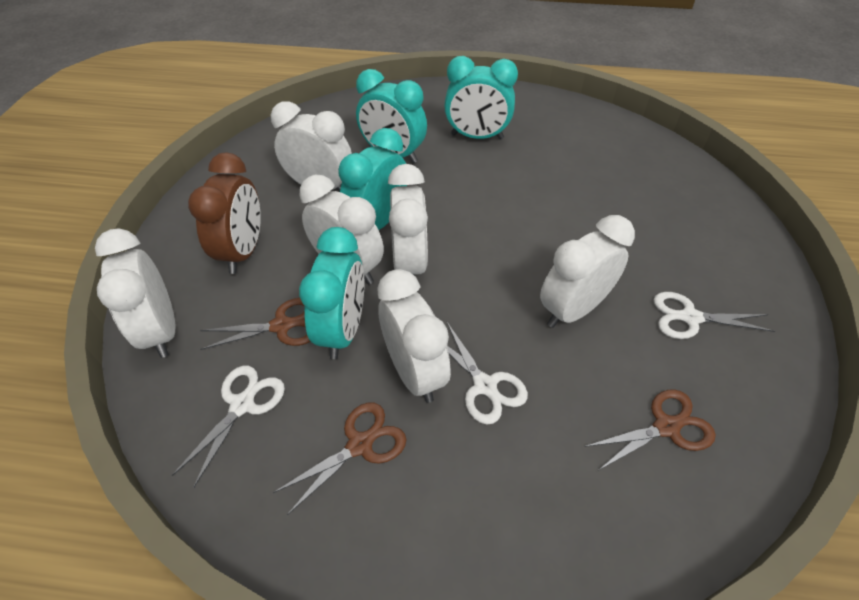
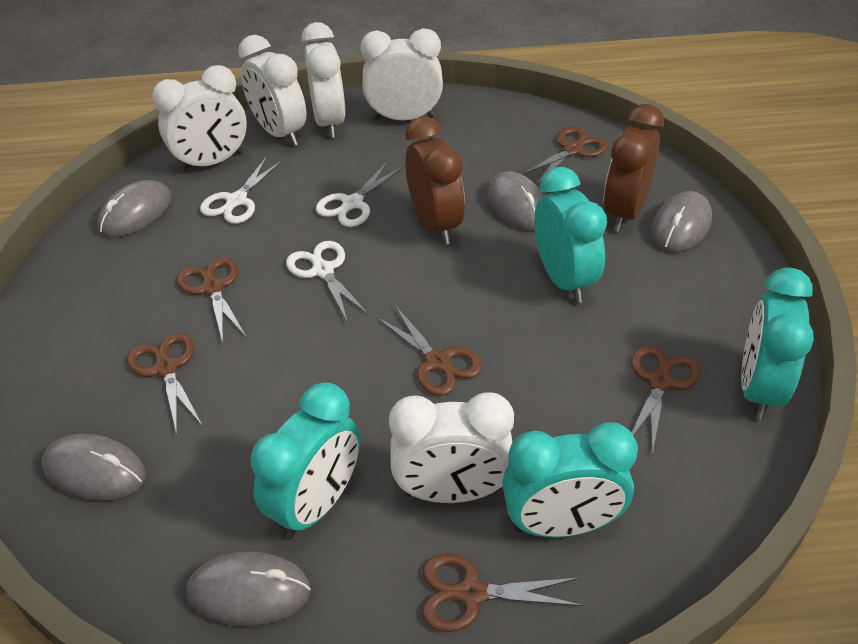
brown clock: 1 -> 2
brown scissors: 3 -> 6
grey mouse: 0 -> 5
white clock: 6 -> 5

